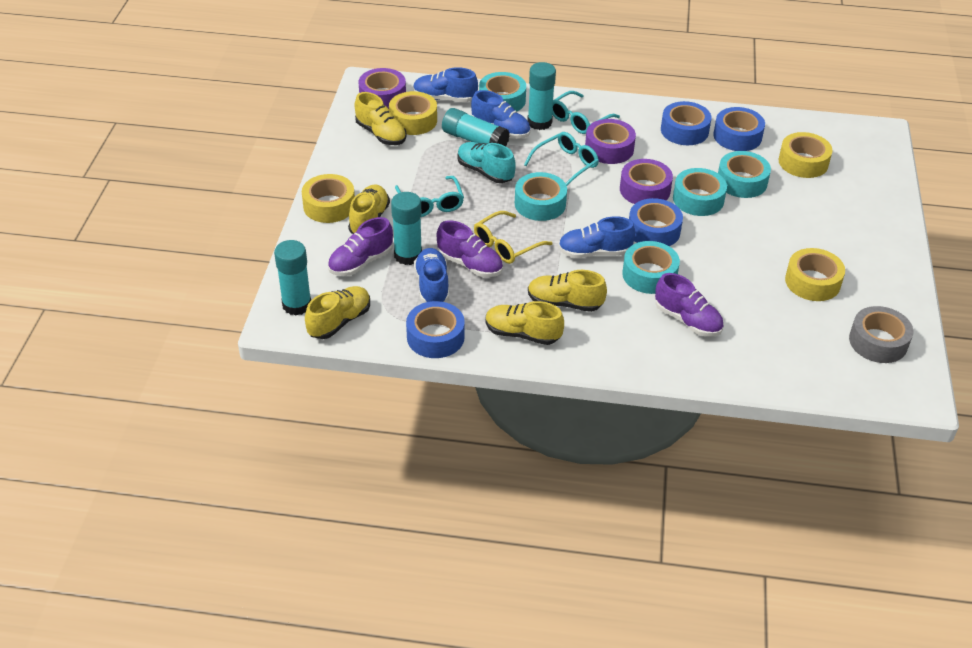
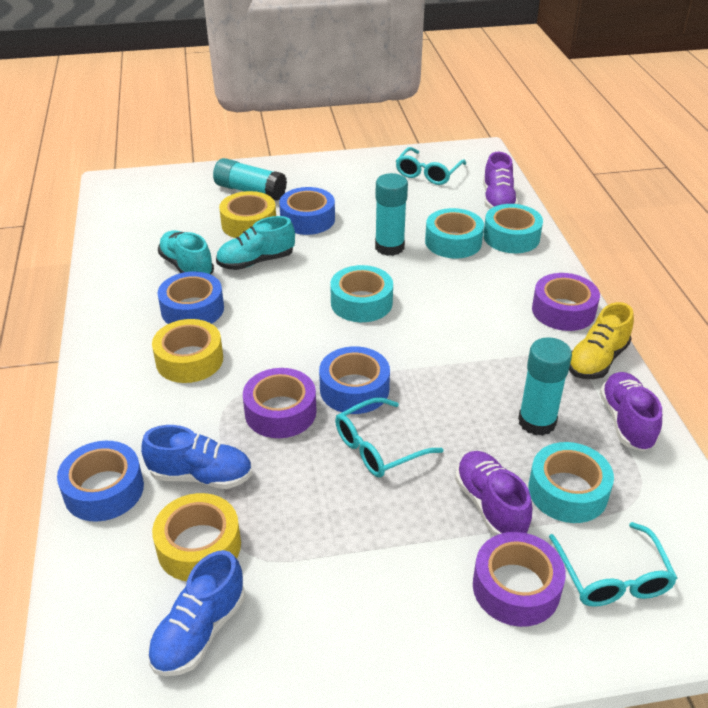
blue shoe: 4 -> 2
grey tape: 1 -> 0
turquoise glue stick: 4 -> 3
turquoise shoe: 1 -> 2
turquoise tape: 5 -> 4
yellow glasses: 1 -> 0
yellow shoe: 5 -> 1
yellow tape: 4 -> 3

